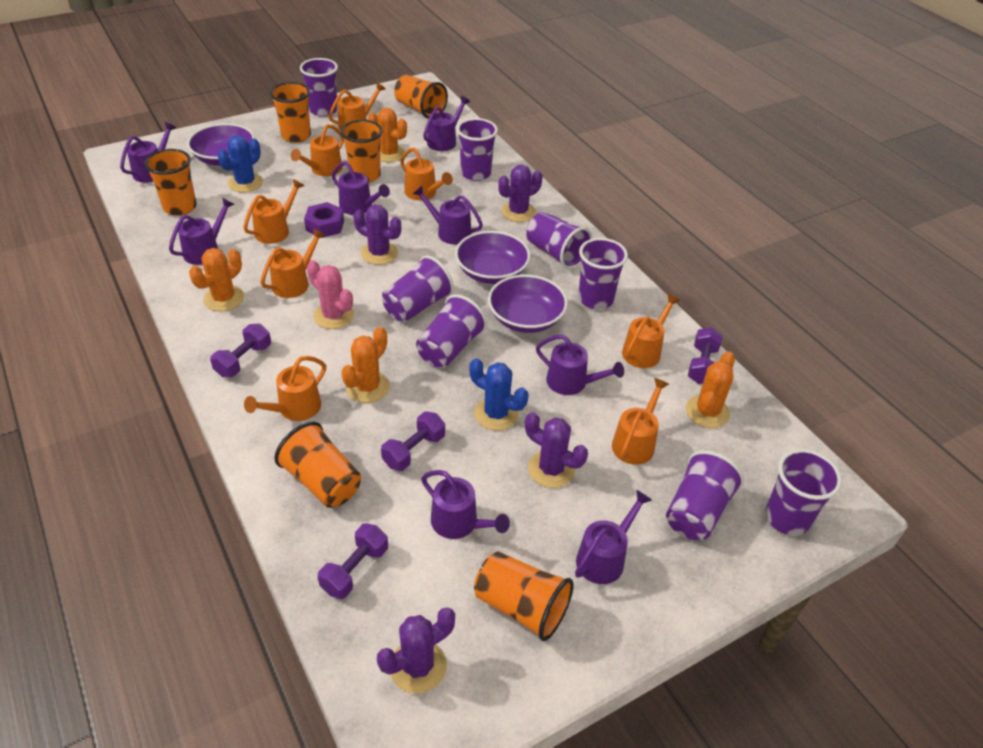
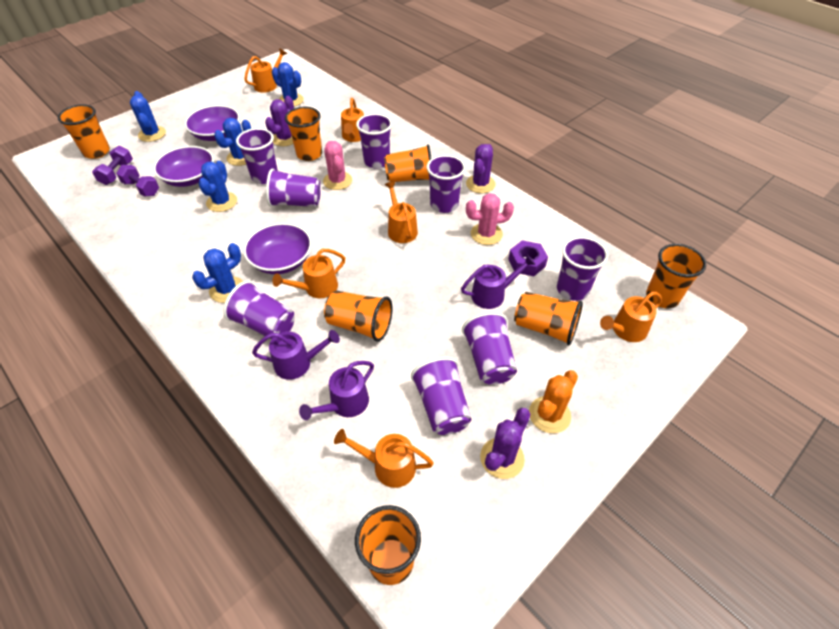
blue cactus: 2 -> 5
orange cactus: 4 -> 1
orange cup: 6 -> 7
orange watering can: 8 -> 6
pink cactus: 1 -> 2
purple cactus: 4 -> 3
purple dumbbell: 4 -> 2
purple watering can: 8 -> 3

